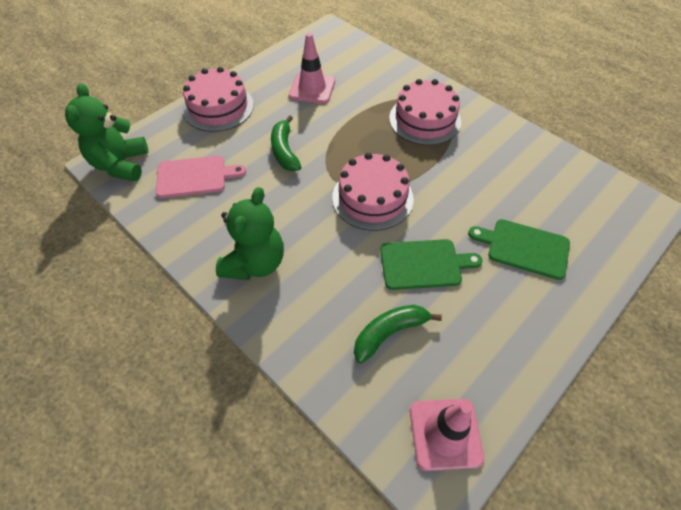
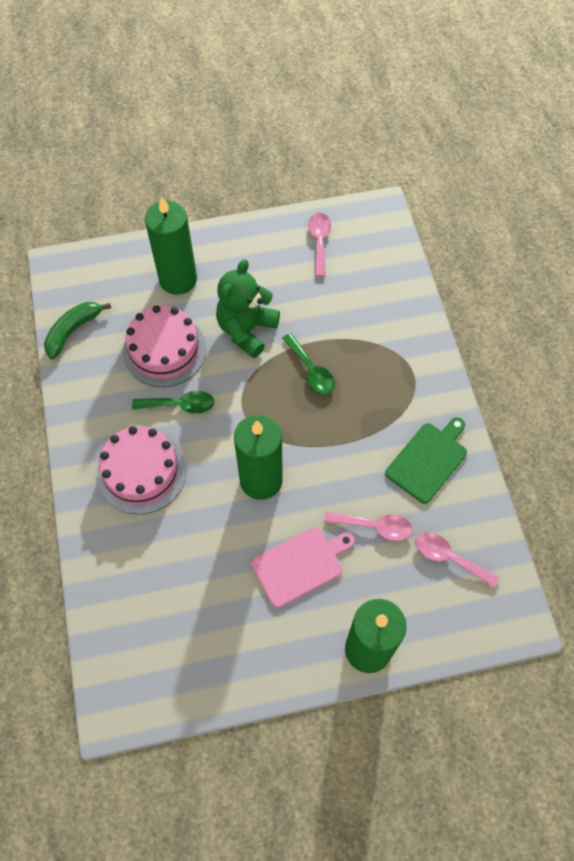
green banana: 2 -> 1
green candle: 0 -> 3
green cutting board: 2 -> 1
green spoon: 0 -> 2
green teddy bear: 2 -> 1
pink cake: 3 -> 2
pink spoon: 0 -> 3
pink traffic cone: 2 -> 0

